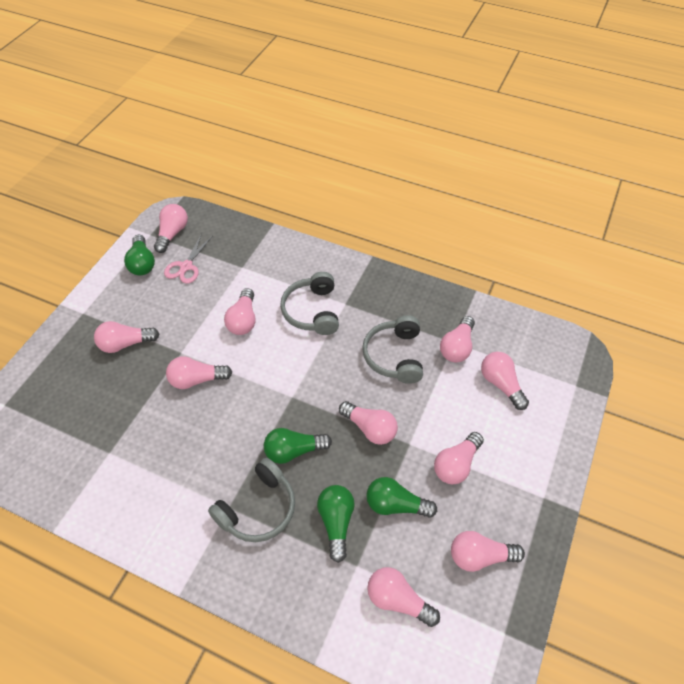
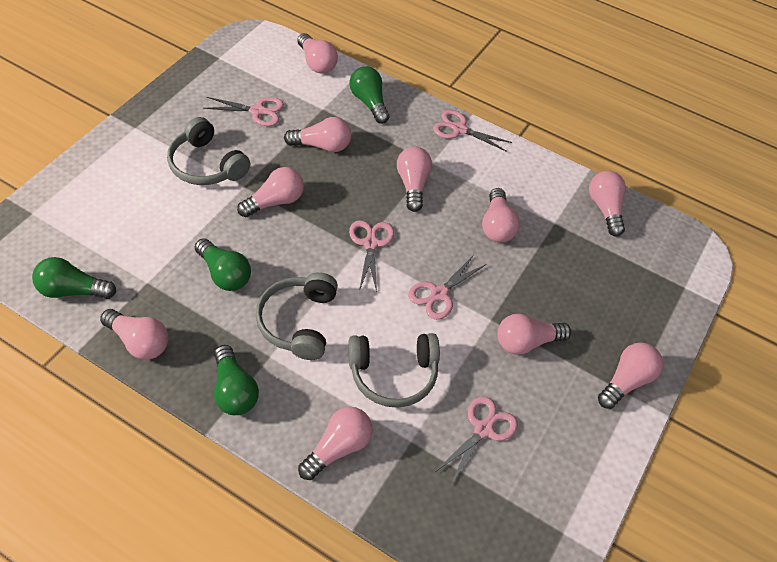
pink scissors: 1 -> 5

